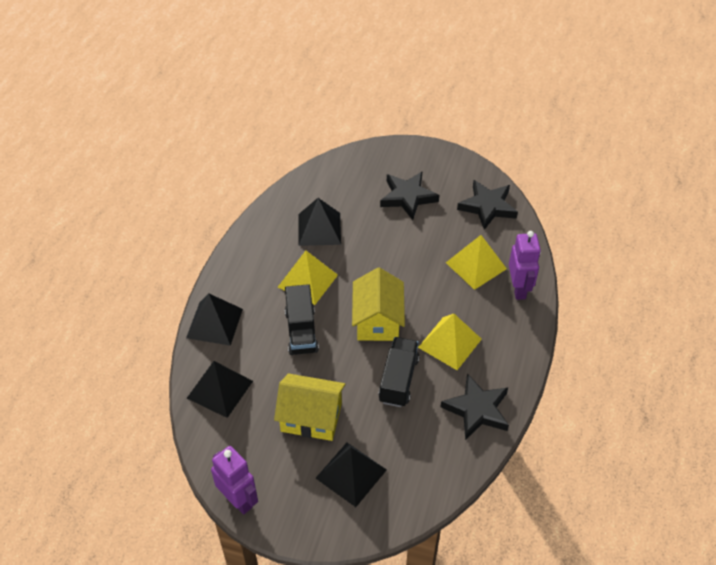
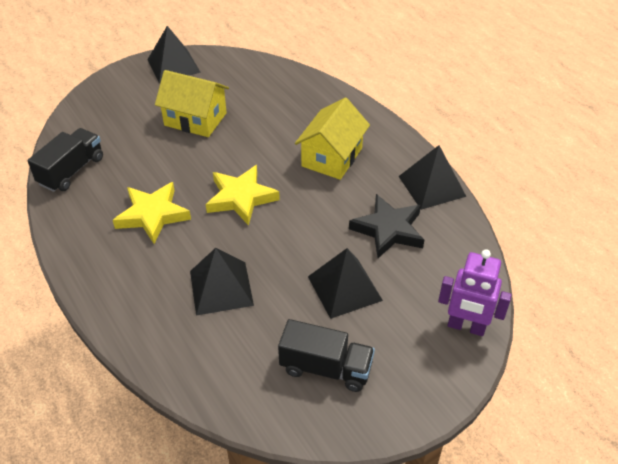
black star: 3 -> 1
purple robot: 2 -> 1
yellow pyramid: 3 -> 0
yellow star: 0 -> 2

